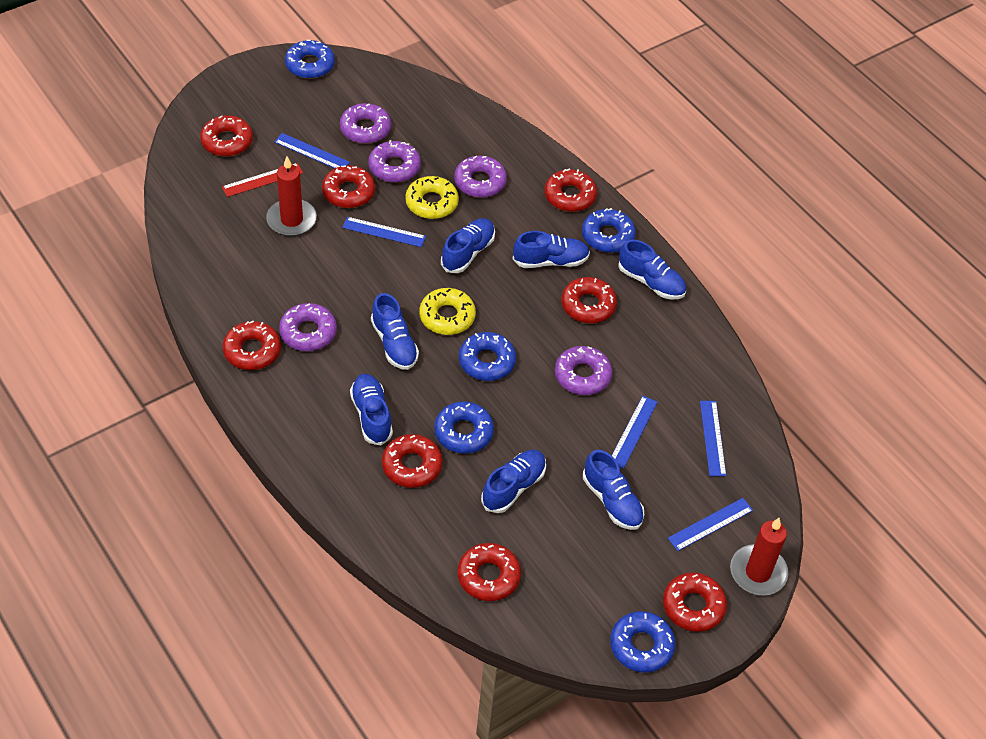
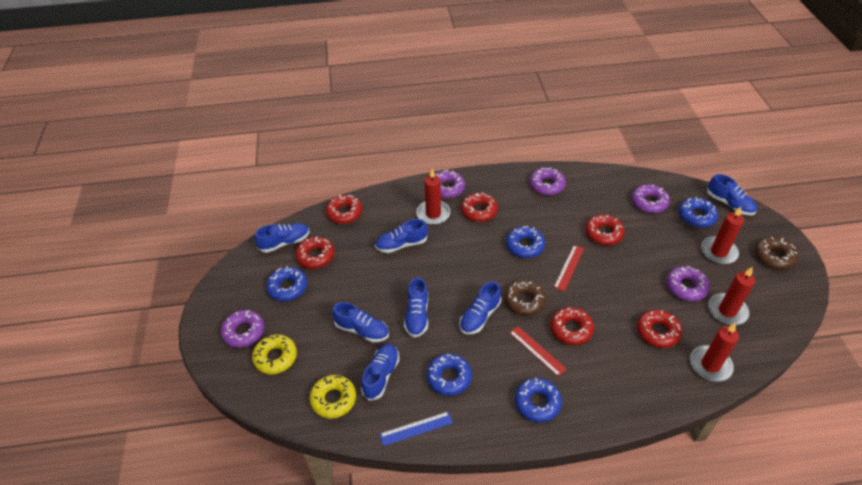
blue ruler: 5 -> 1
brown donut: 0 -> 2
red candle: 2 -> 4
red donut: 8 -> 6
red ruler: 1 -> 2

